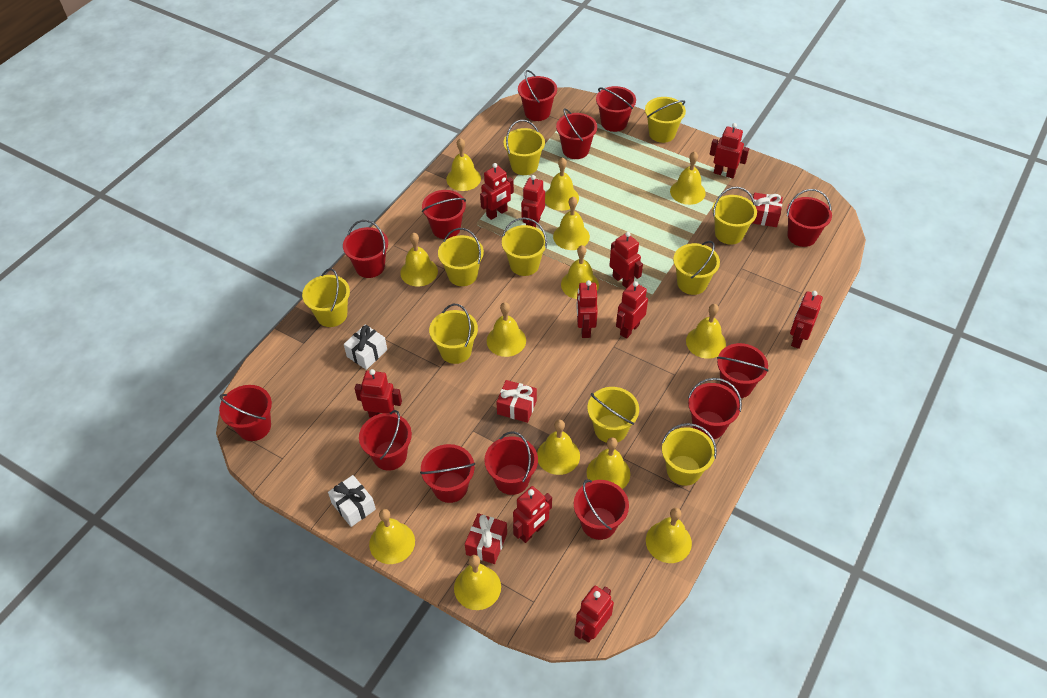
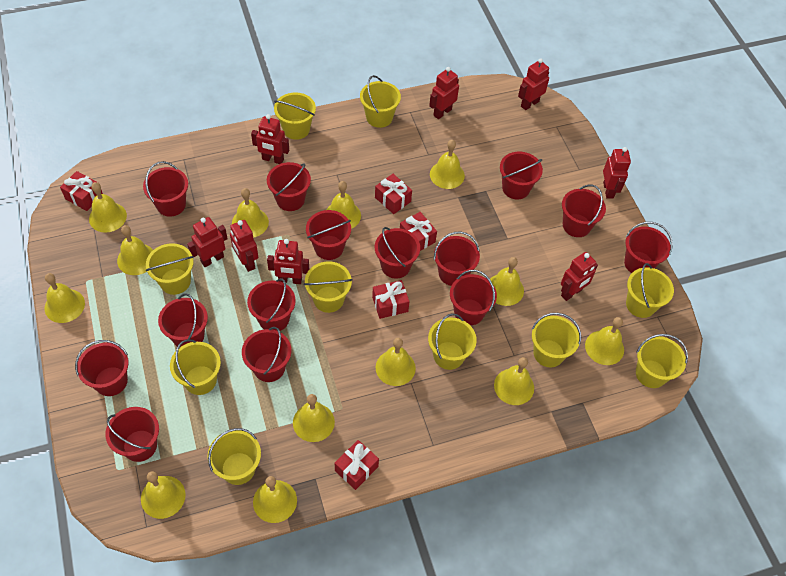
red bucket: 13 -> 14
red gift: 3 -> 5
red robot: 10 -> 8
white gift: 2 -> 0

